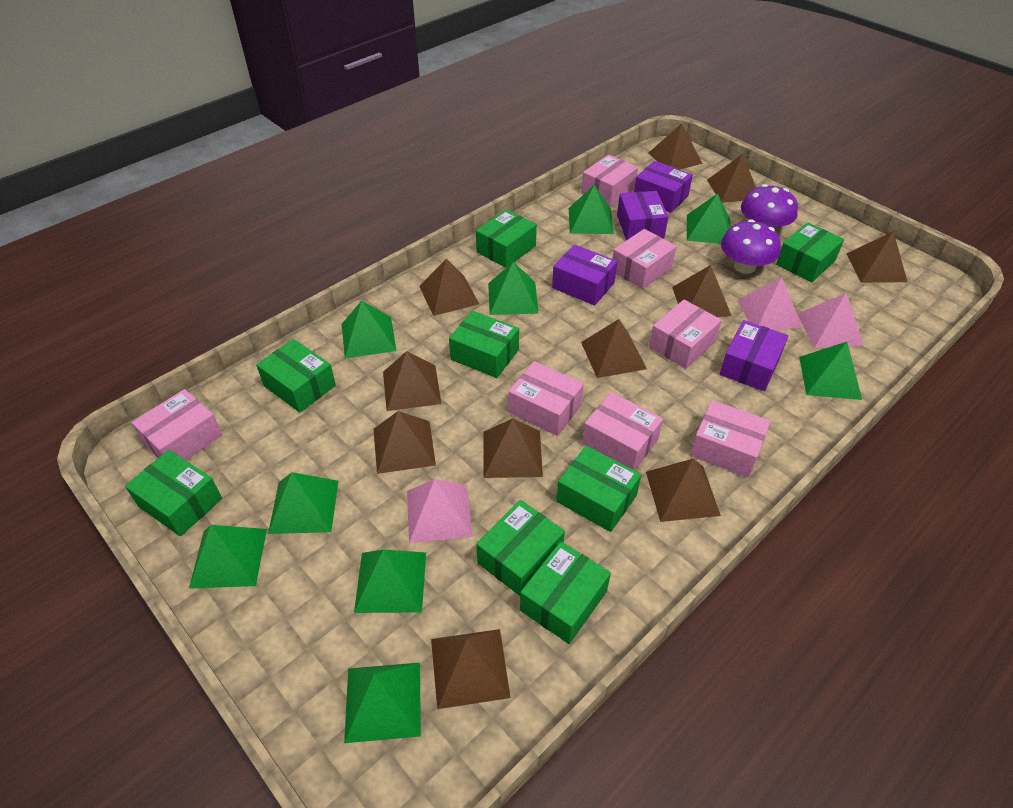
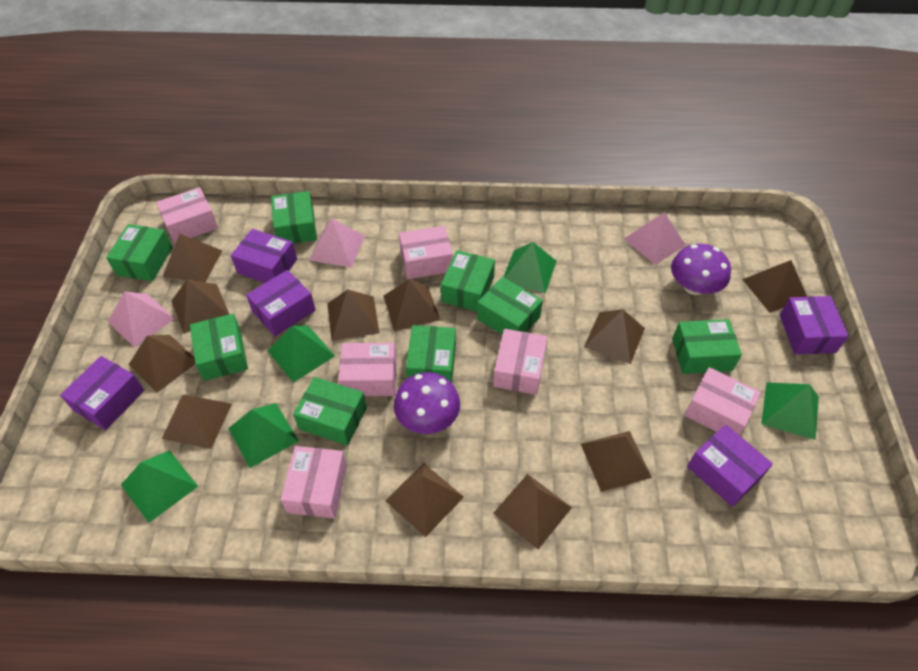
green pyramid: 9 -> 5
pink box: 7 -> 6
purple box: 4 -> 5

